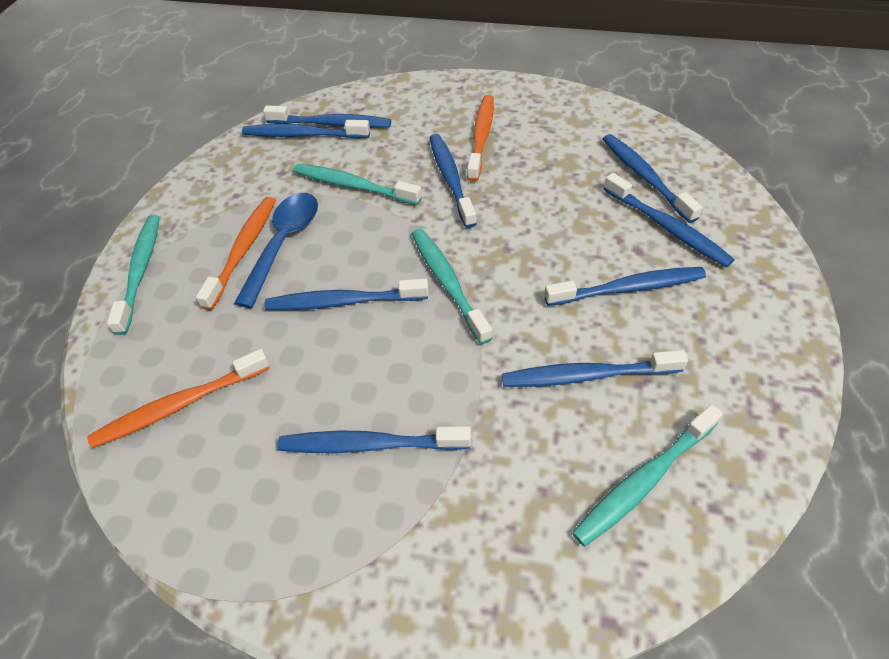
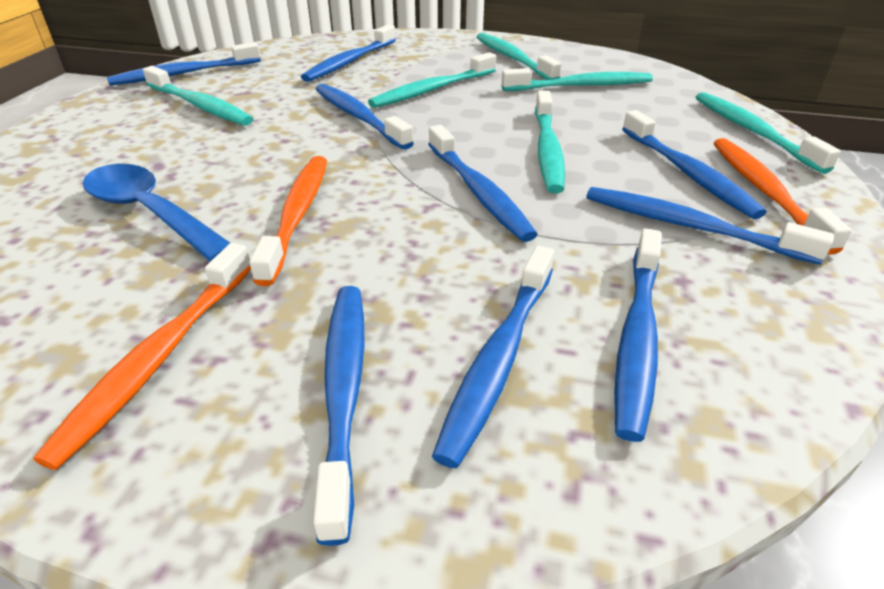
turquoise toothbrush: 4 -> 6

